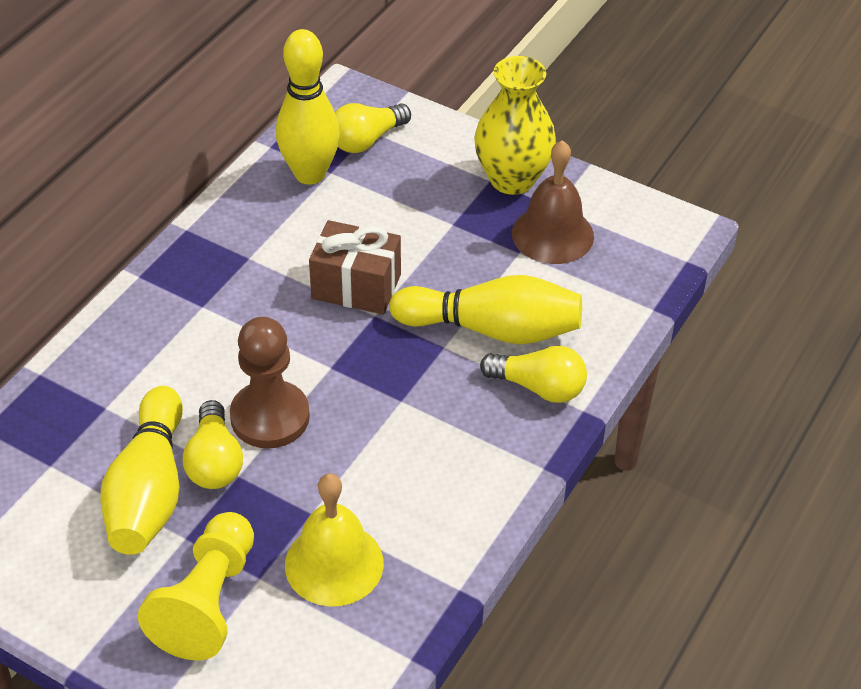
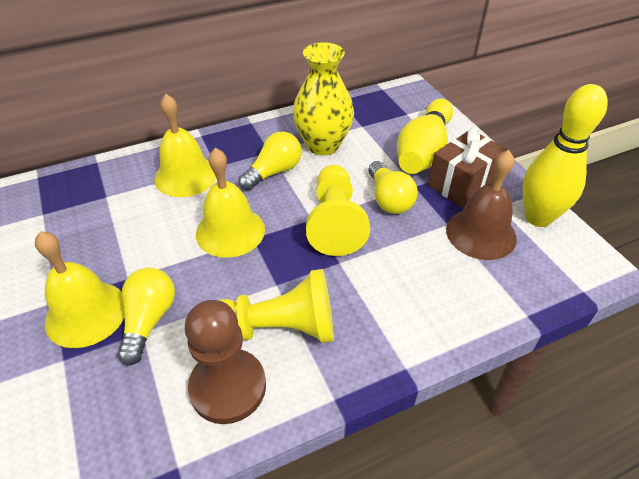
yellow bell: 1 -> 3
yellow bowling pin: 3 -> 2
yellow pawn: 1 -> 2

